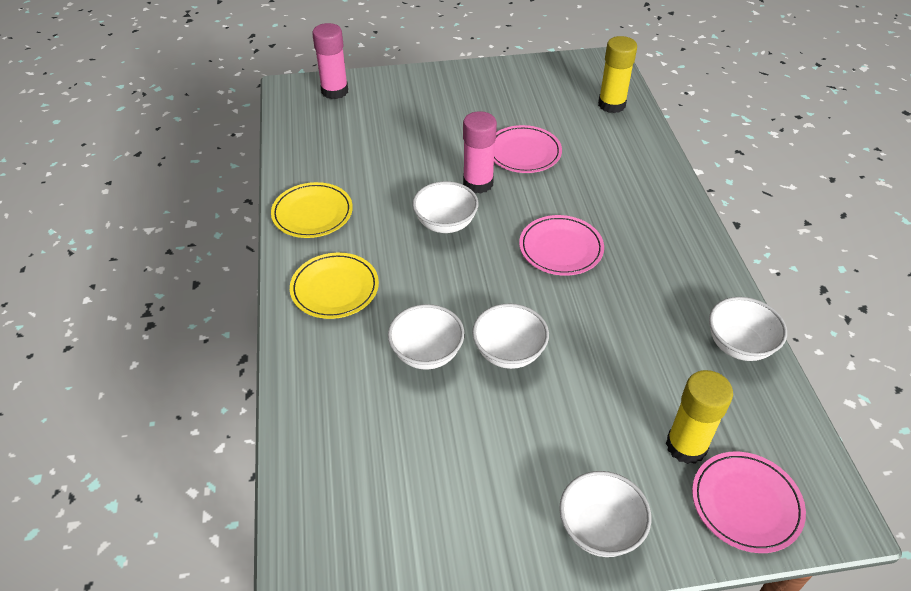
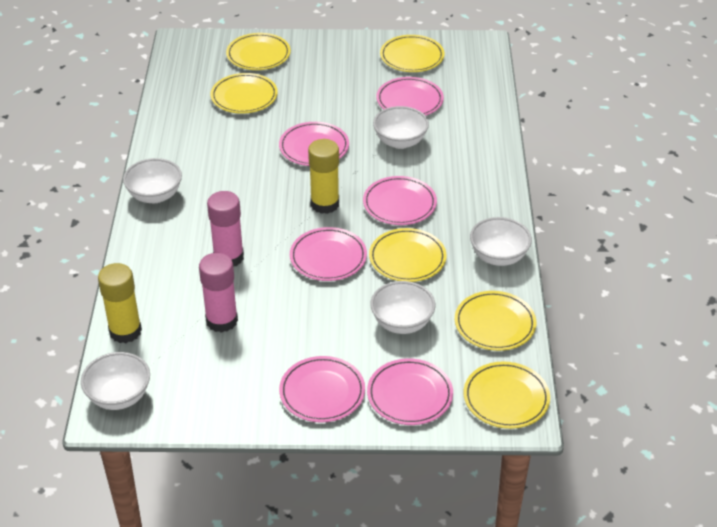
pink plate: 3 -> 6
yellow plate: 2 -> 6

